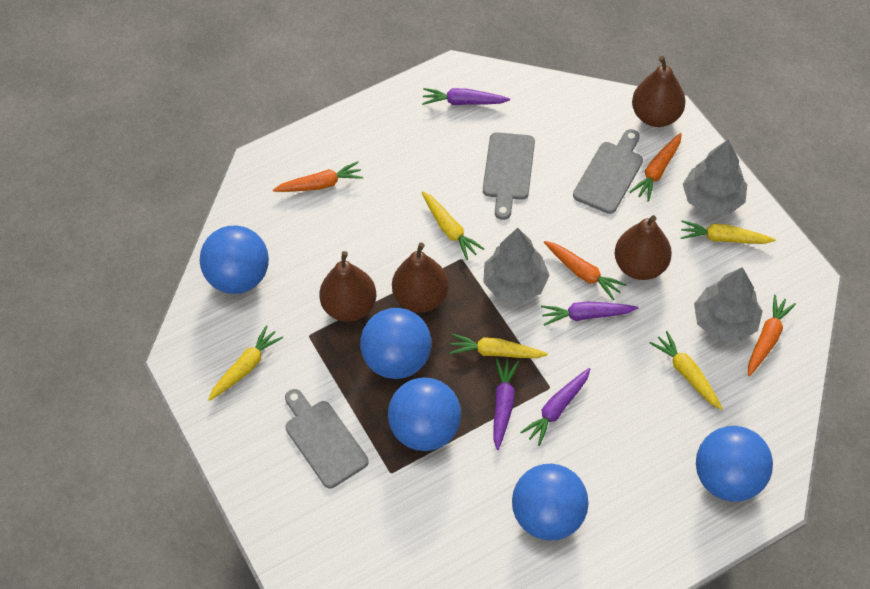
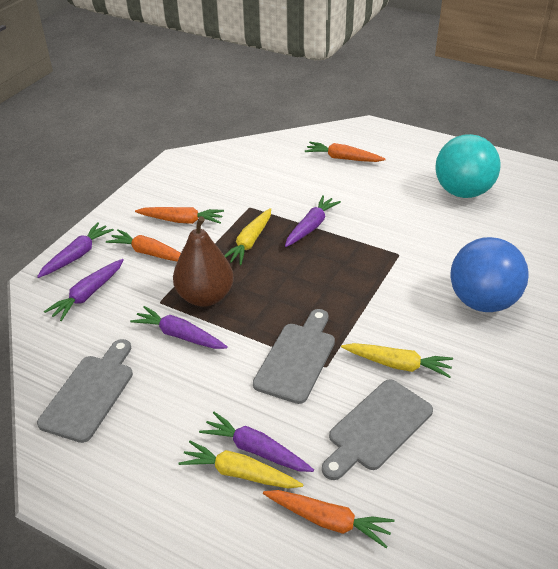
blue ball: 5 -> 1
brown pear: 4 -> 1
grey tree: 3 -> 0
purple carrot: 4 -> 5
turquoise ball: 0 -> 1
yellow carrot: 5 -> 3

